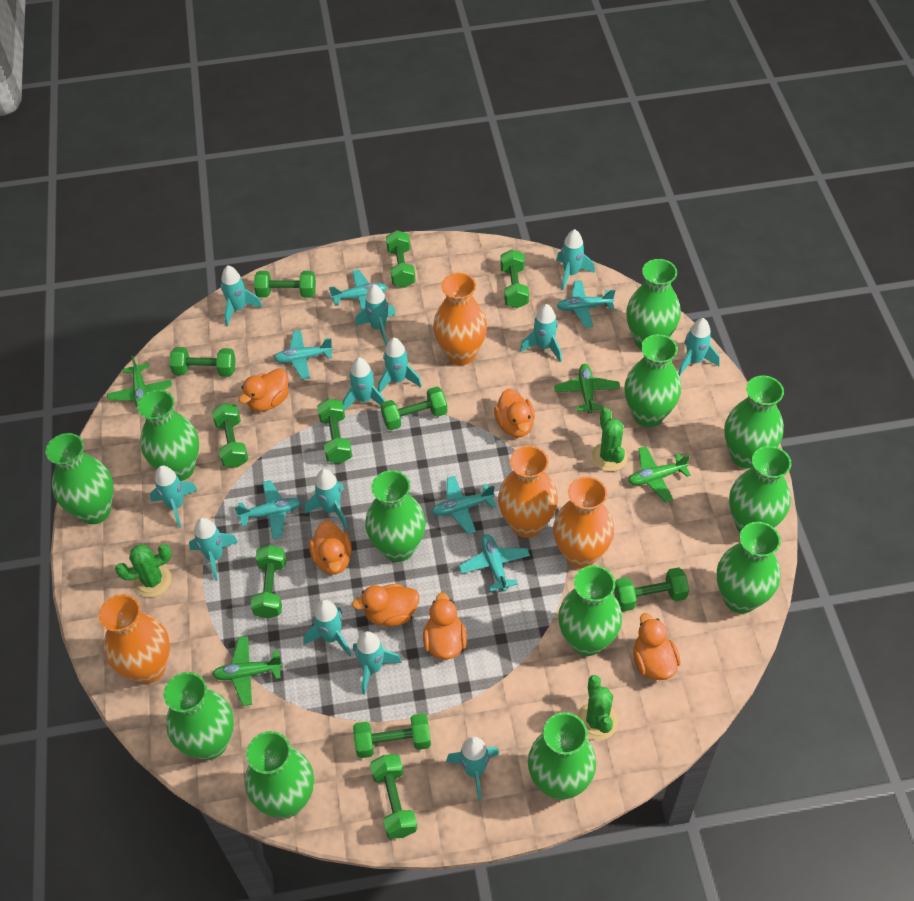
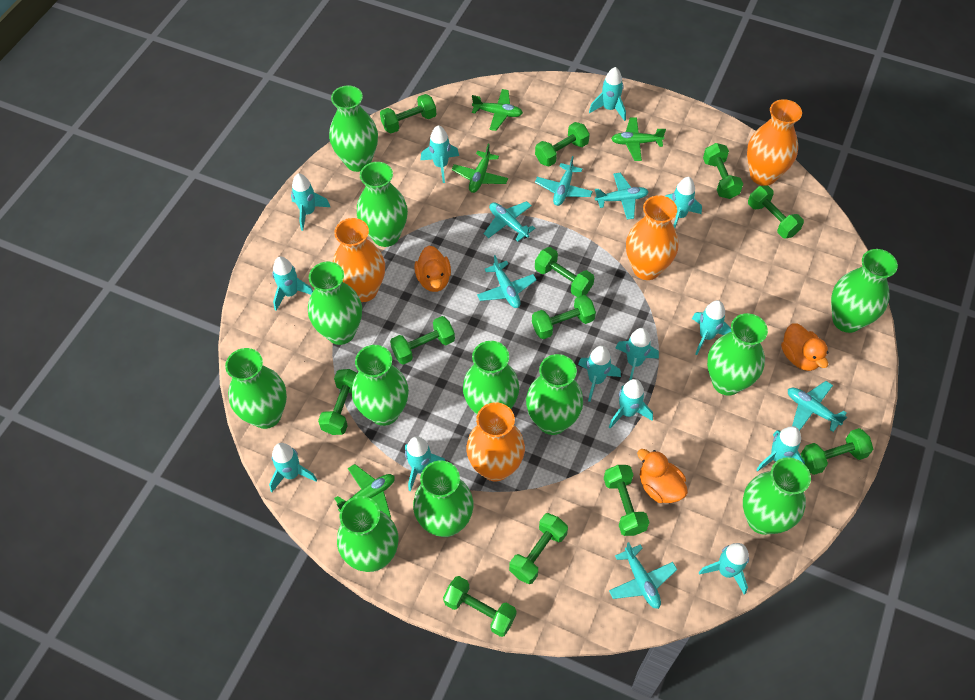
green cactus: 3 -> 0
green dumbbell: 11 -> 12
orange duck: 6 -> 3

